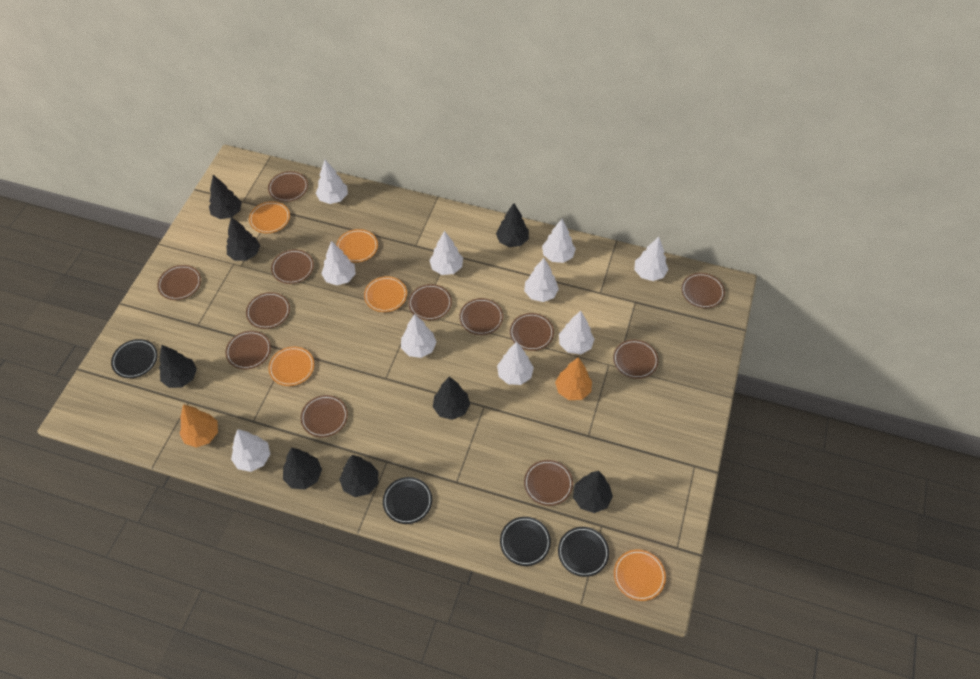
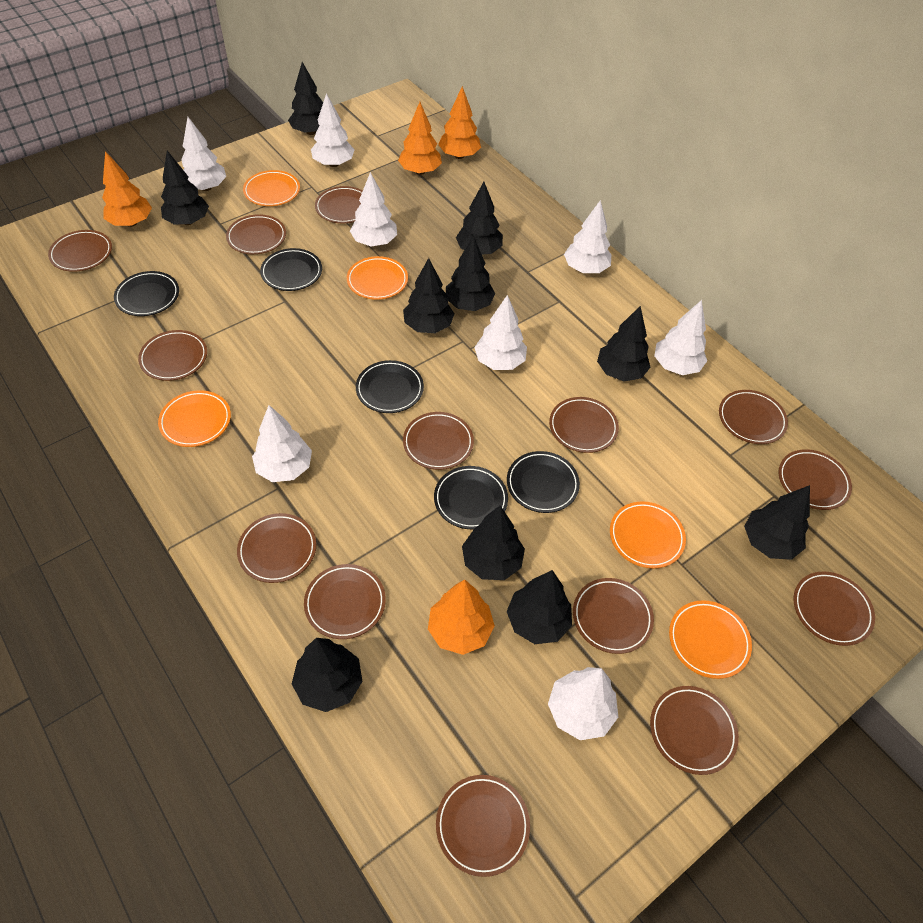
black plate: 4 -> 5
black tree: 8 -> 10
brown plate: 12 -> 14
orange tree: 2 -> 4
white tree: 10 -> 8

